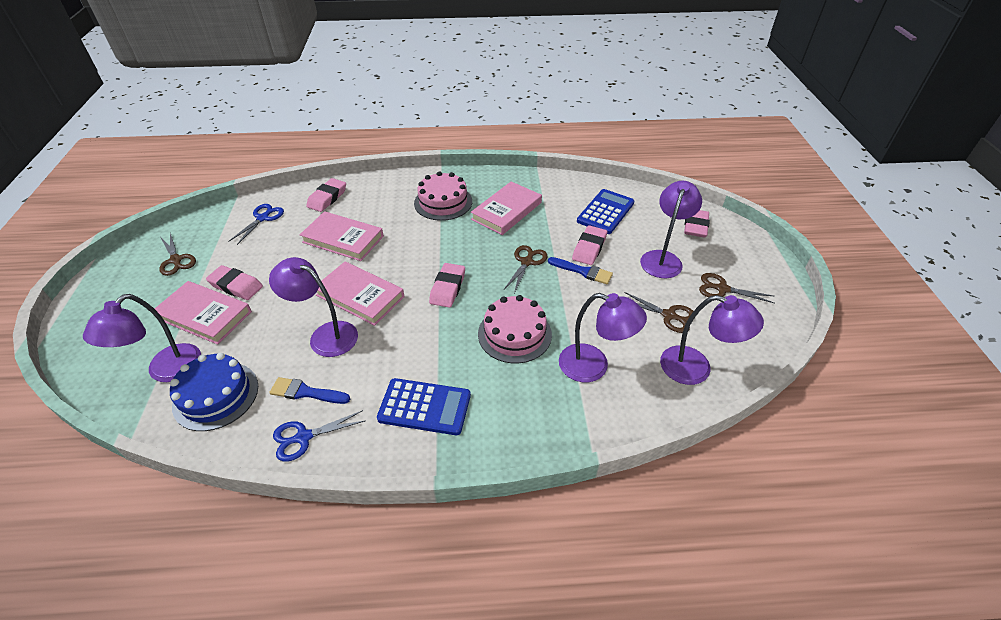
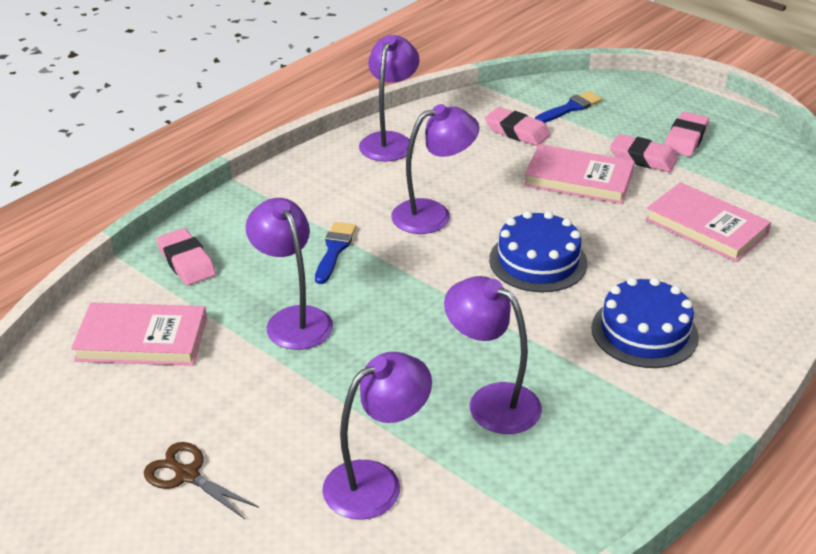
blue cake: 1 -> 2
blue calculator: 2 -> 0
blue scissors: 2 -> 0
brown scissors: 4 -> 1
pink book: 4 -> 3
pink cake: 2 -> 0
pink eraser: 5 -> 4

